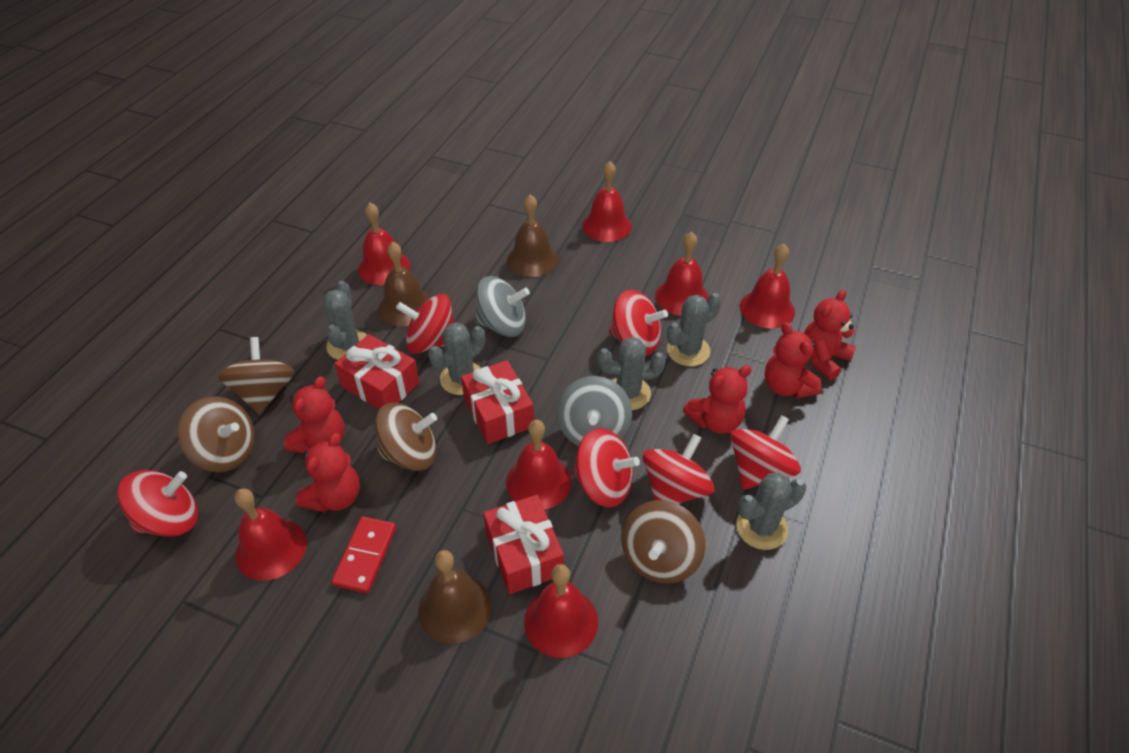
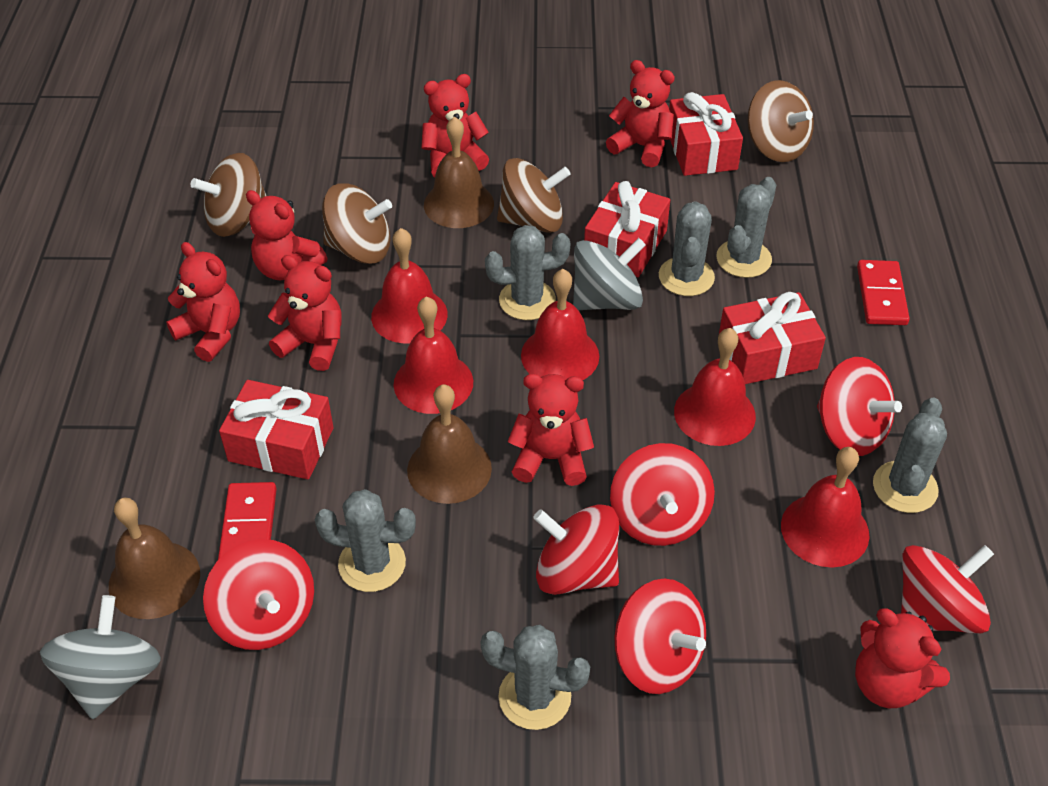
grey cactus: 5 -> 6
red bell: 7 -> 5
red domino: 1 -> 2
red gift: 3 -> 4
red teddy bear: 5 -> 7

